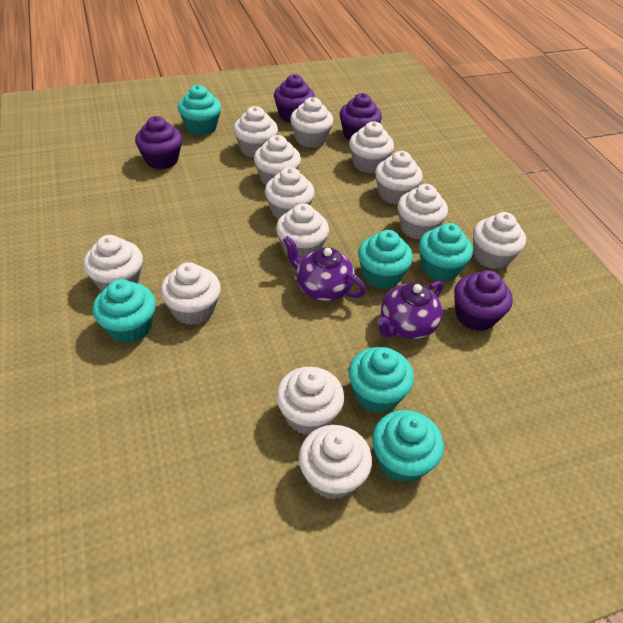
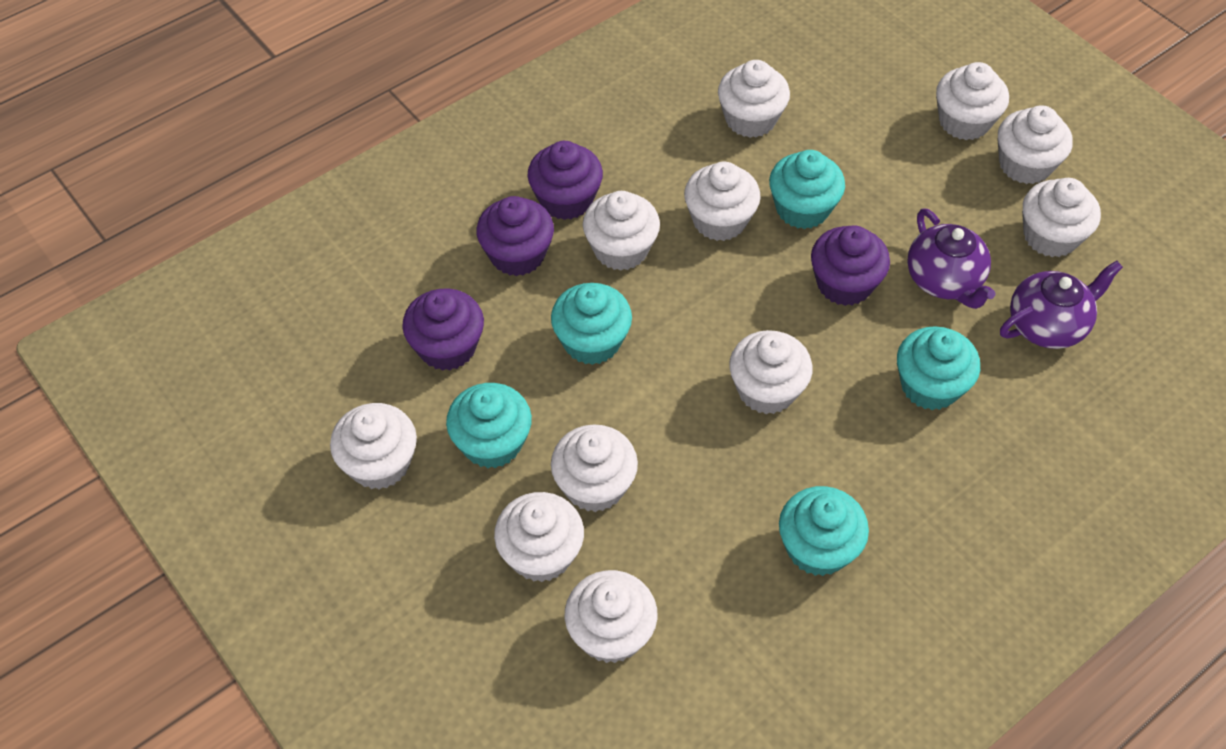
turquoise cupcake: 6 -> 5
white cupcake: 13 -> 11

